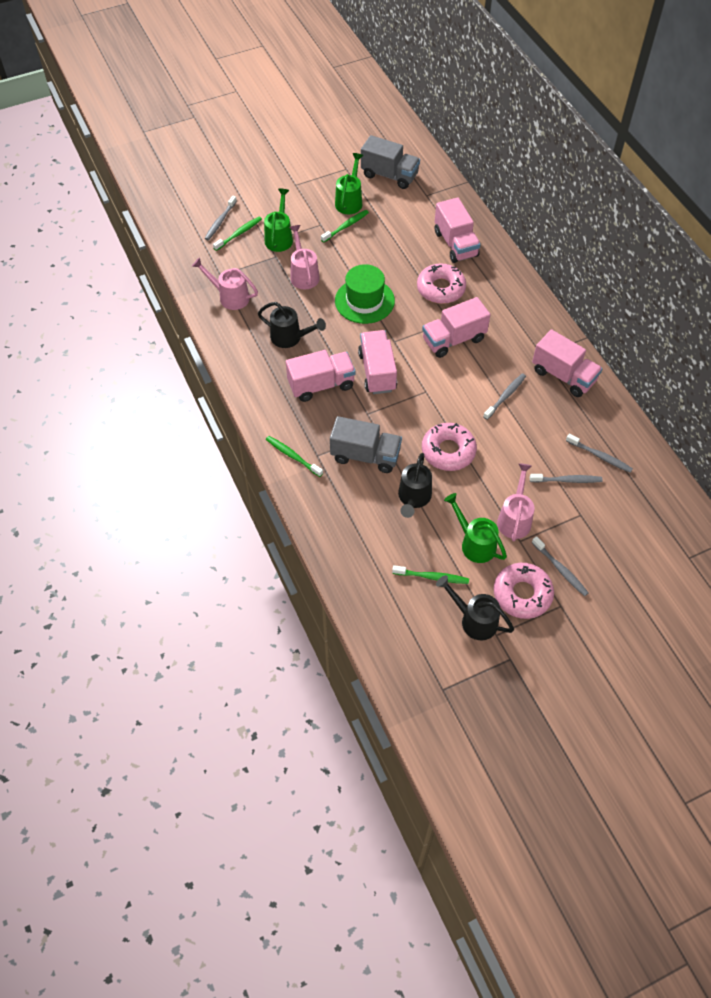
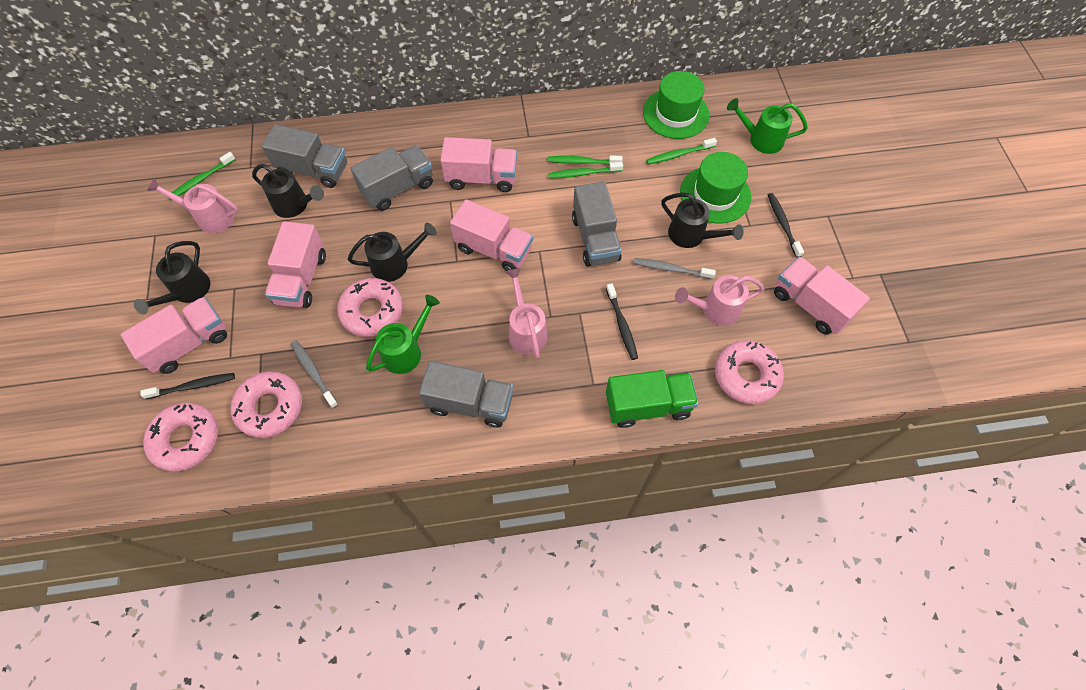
black toothbrush: 0 -> 3
black watering can: 3 -> 4
green hat: 1 -> 2
green truck: 0 -> 1
green watering can: 3 -> 2
grey toothbrush: 5 -> 2
grey truck: 2 -> 4
pink donut: 3 -> 4

